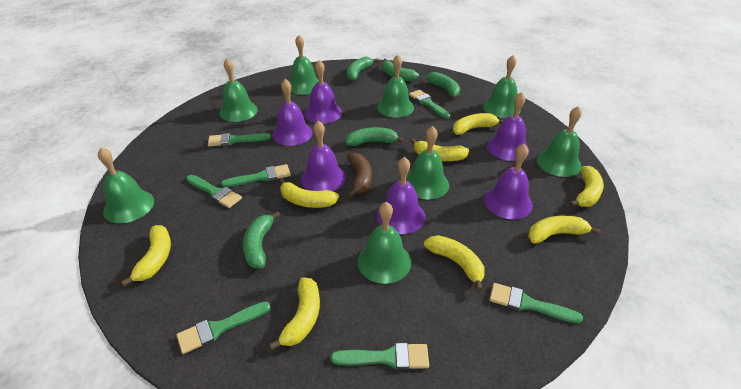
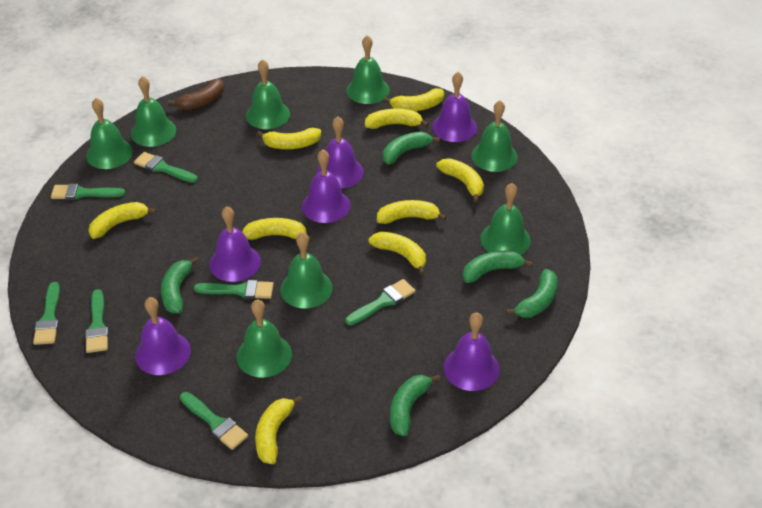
yellow banana: 8 -> 9

